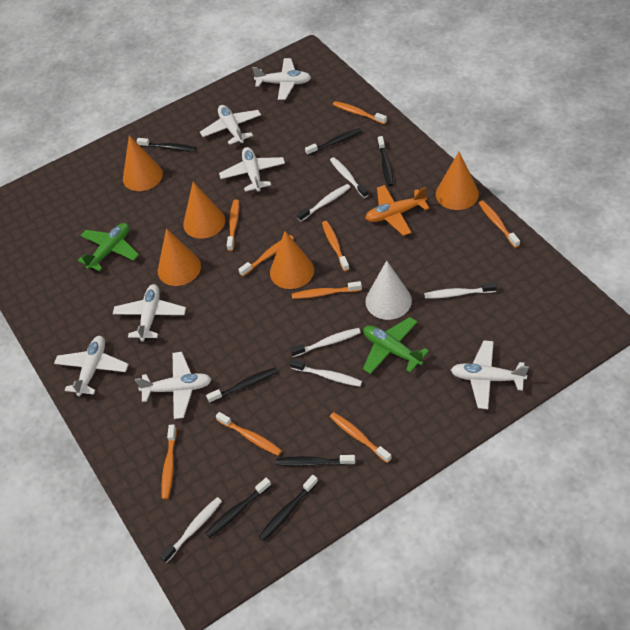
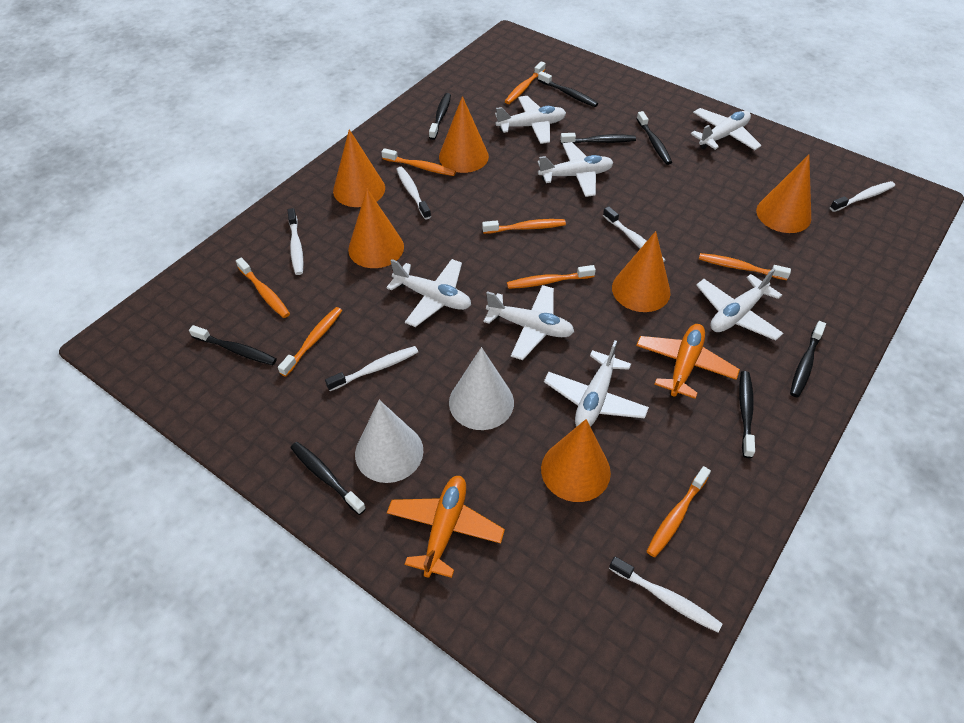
black toothbrush: 7 -> 8
green plane: 2 -> 0
orange cone: 5 -> 6
orange plane: 1 -> 2
orange toothbrush: 9 -> 8
white cone: 1 -> 2

